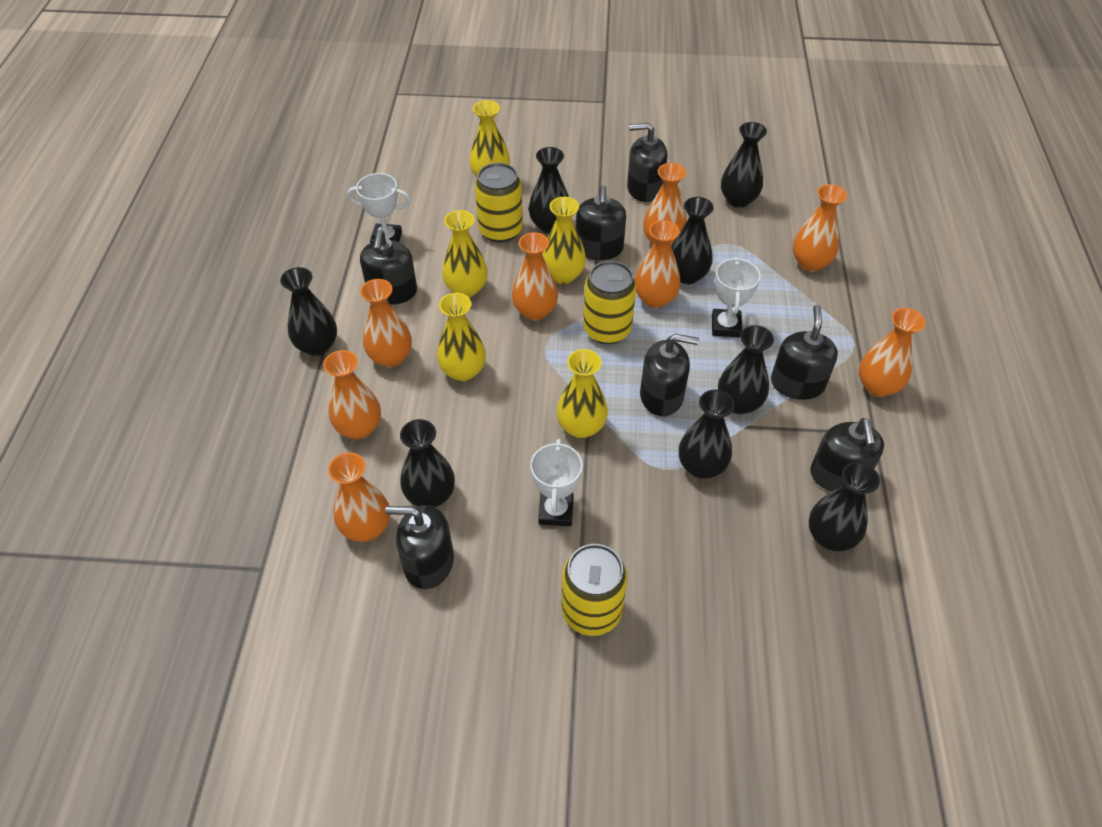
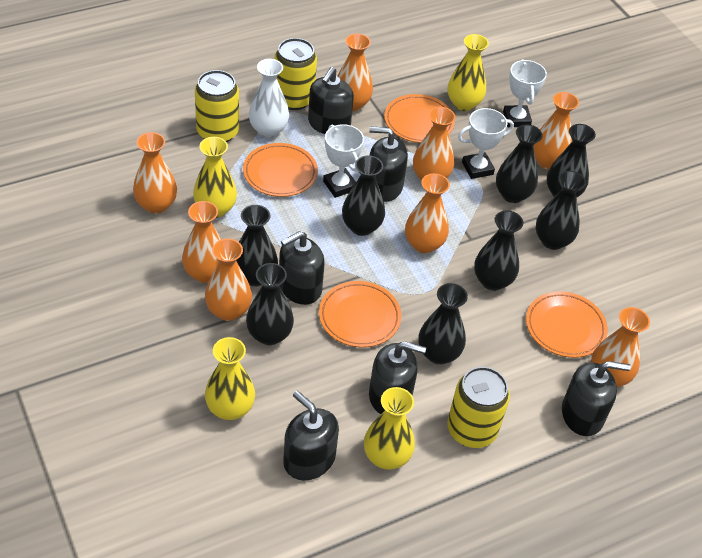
black soap dispenser: 7 -> 6
orange plate: 0 -> 4
white vase: 0 -> 1
yellow vase: 5 -> 4

